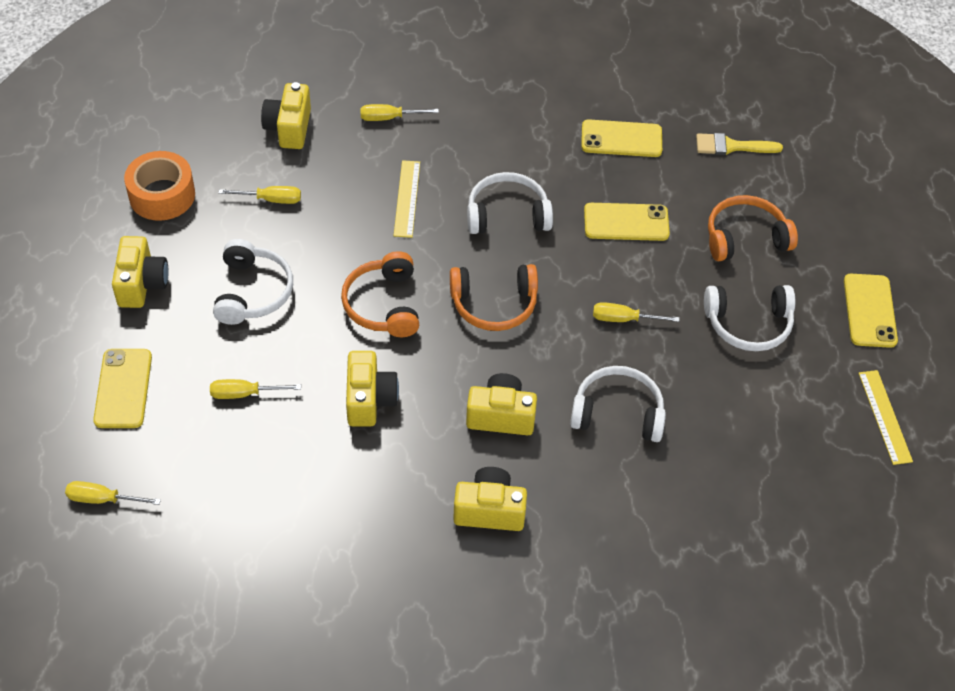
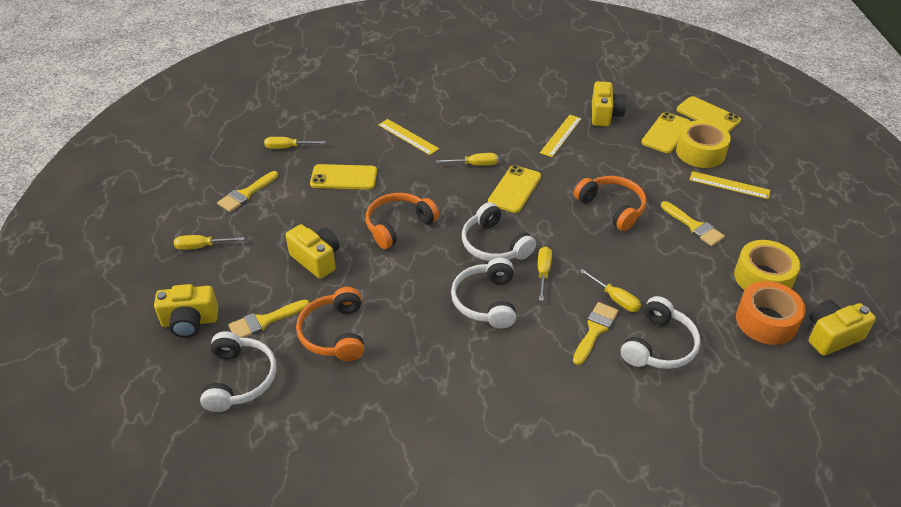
yellow brush: 1 -> 4
yellow camera: 5 -> 4
yellow ruler: 2 -> 3
yellow tape: 0 -> 2

